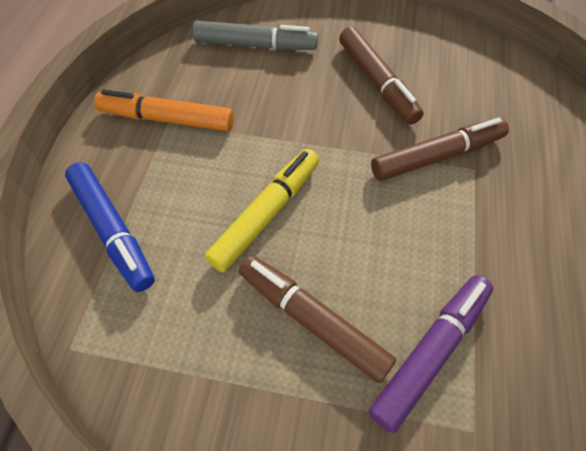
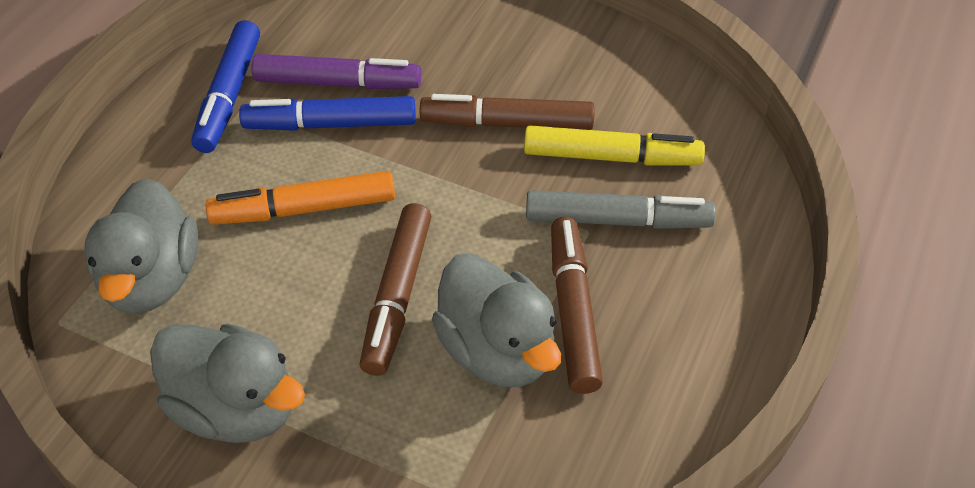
blue marker: 1 -> 2
grey duck: 0 -> 3

